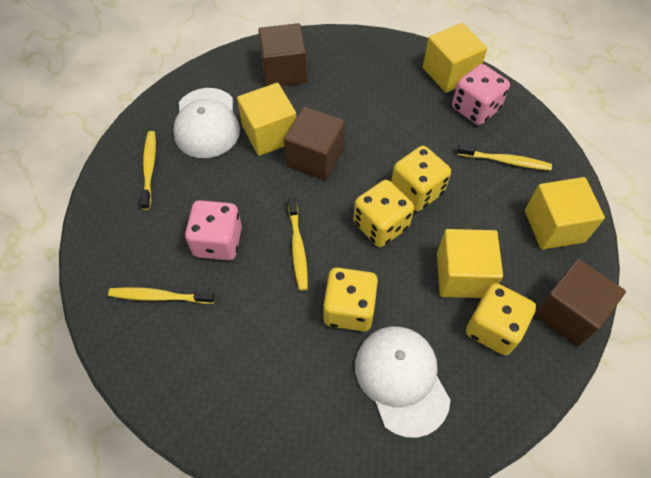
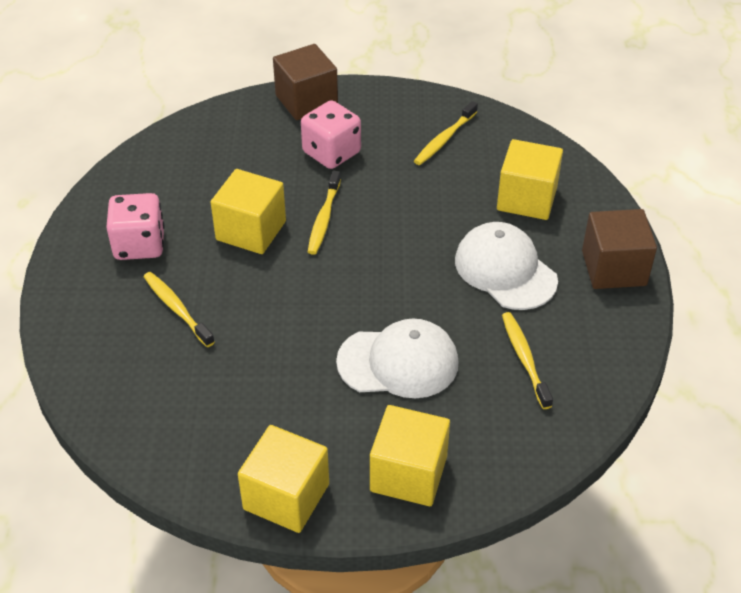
brown cube: 3 -> 2
yellow dice: 4 -> 0

